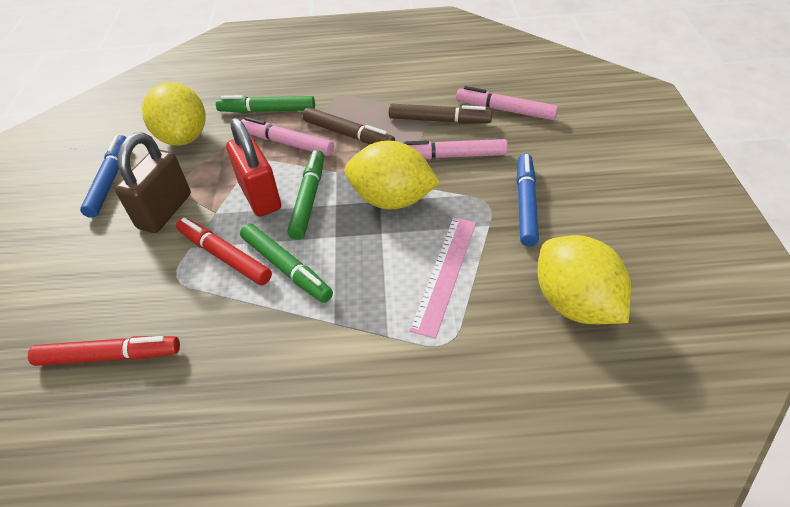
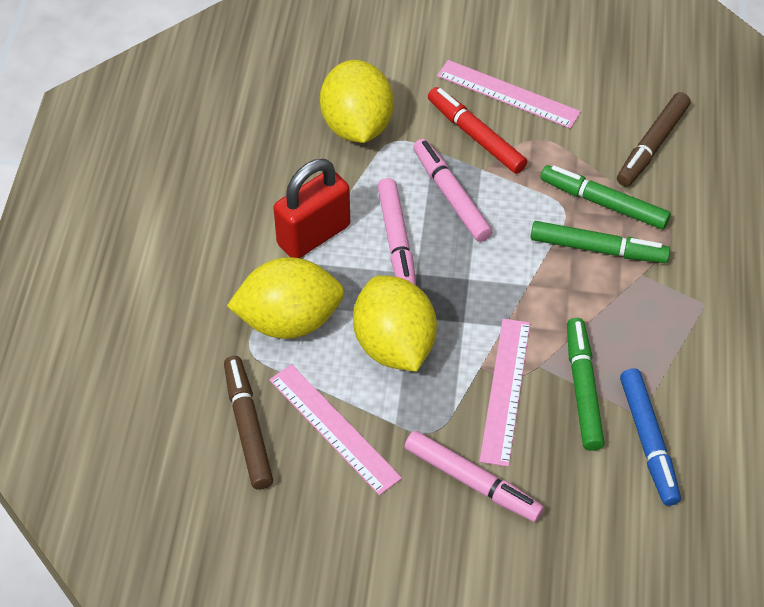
blue marker: 2 -> 1
brown padlock: 1 -> 0
pink ruler: 1 -> 3
red marker: 2 -> 1

